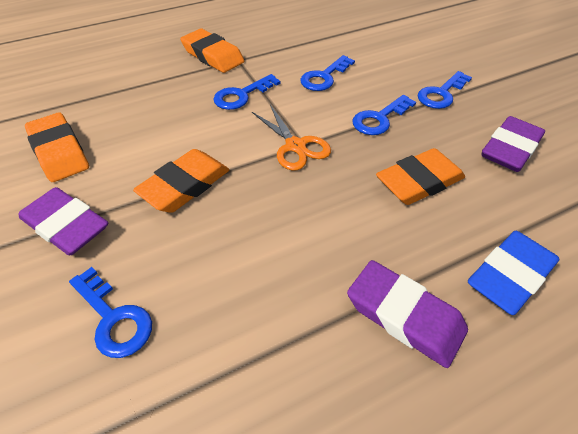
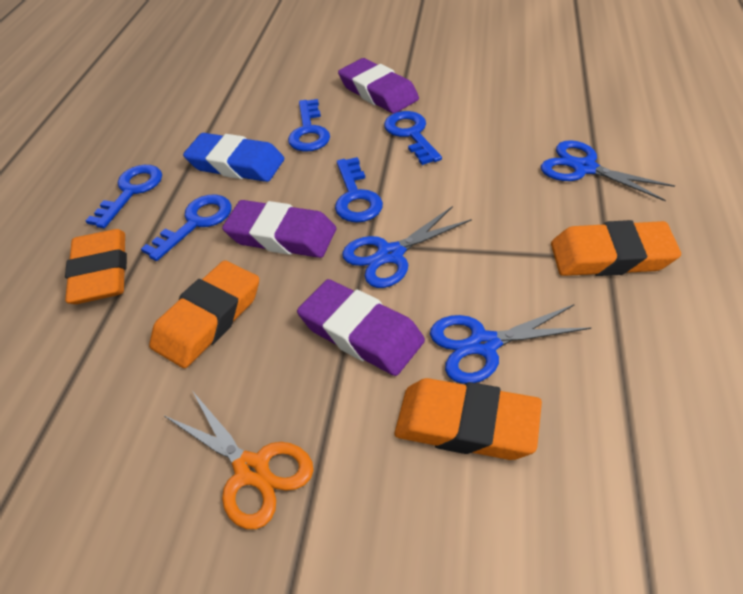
blue scissors: 0 -> 3

